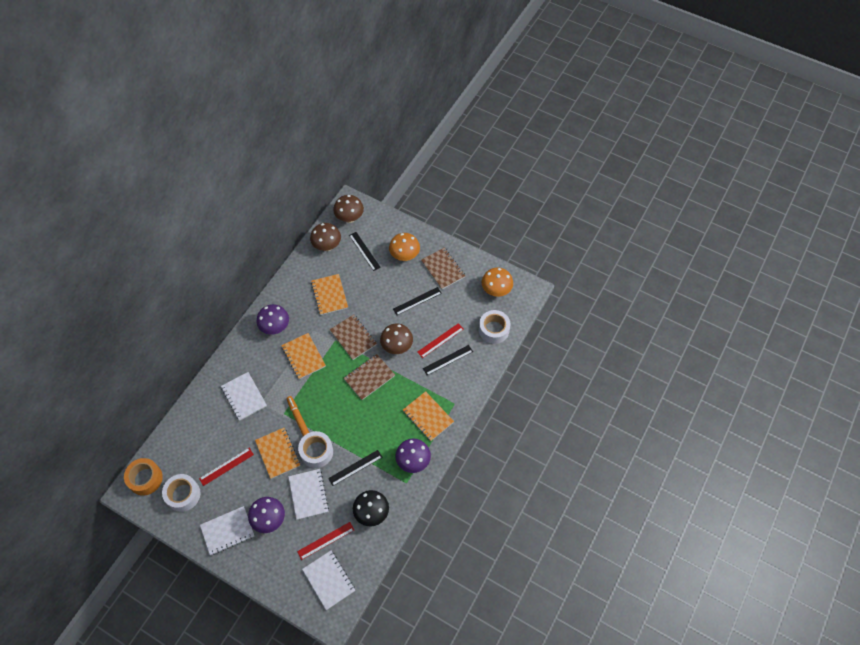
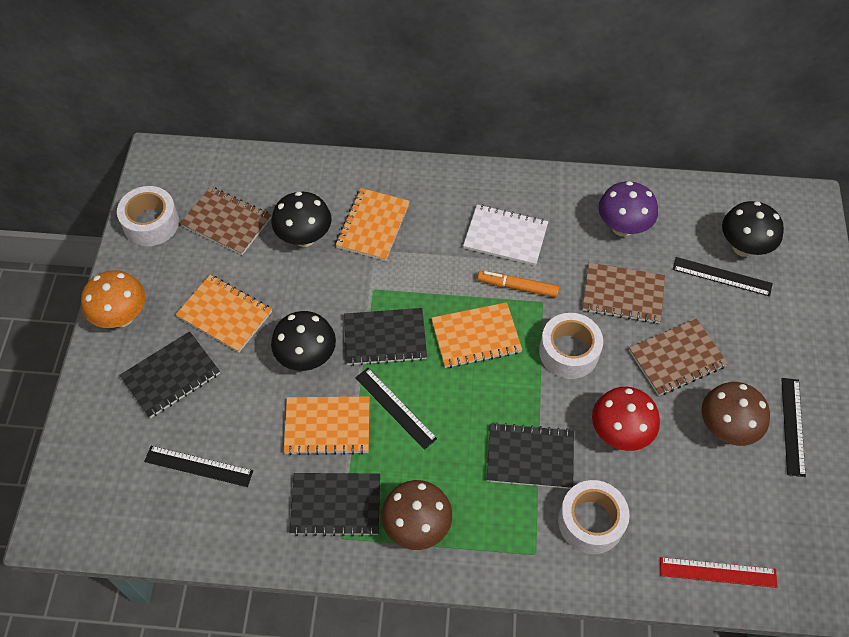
black mushroom: 1 -> 3
black notebook: 0 -> 4
brown mushroom: 3 -> 2
orange mushroom: 2 -> 1
orange tape: 1 -> 0
purple mushroom: 3 -> 1
red mushroom: 0 -> 1
red ruler: 3 -> 1
white notebook: 4 -> 1

